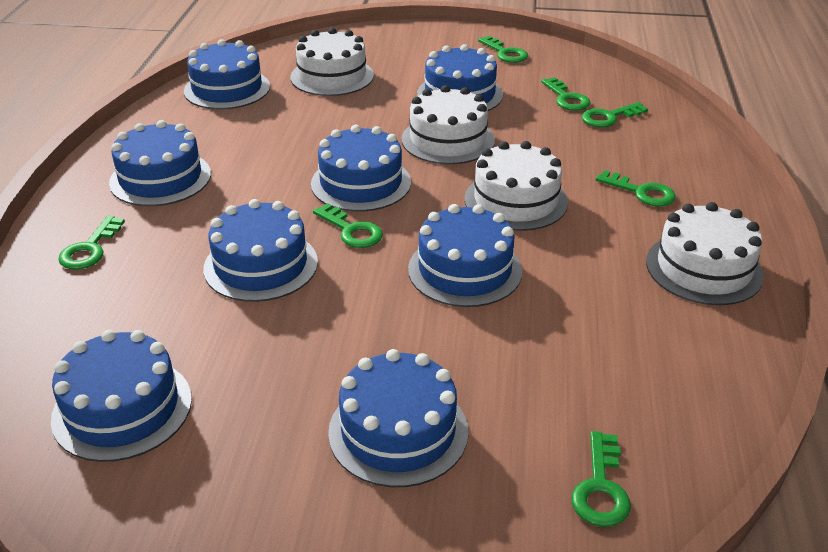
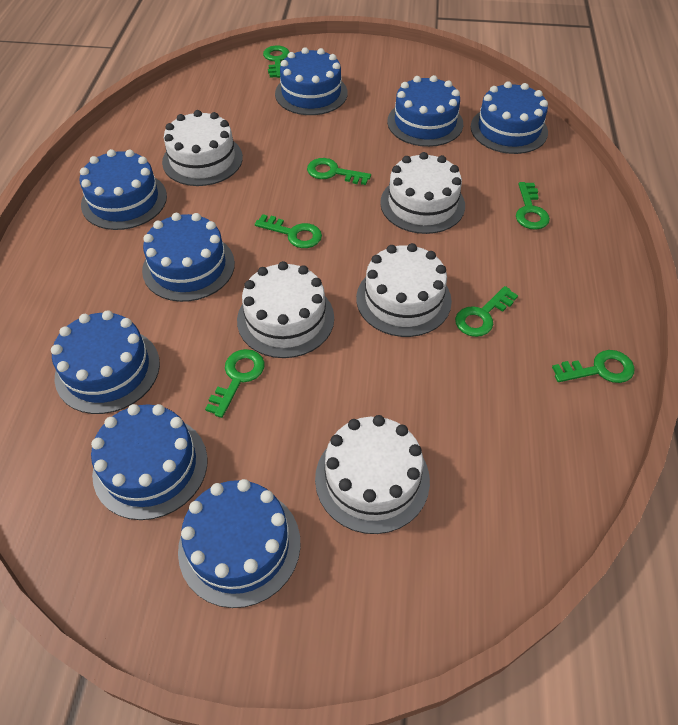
white cake: 4 -> 5

